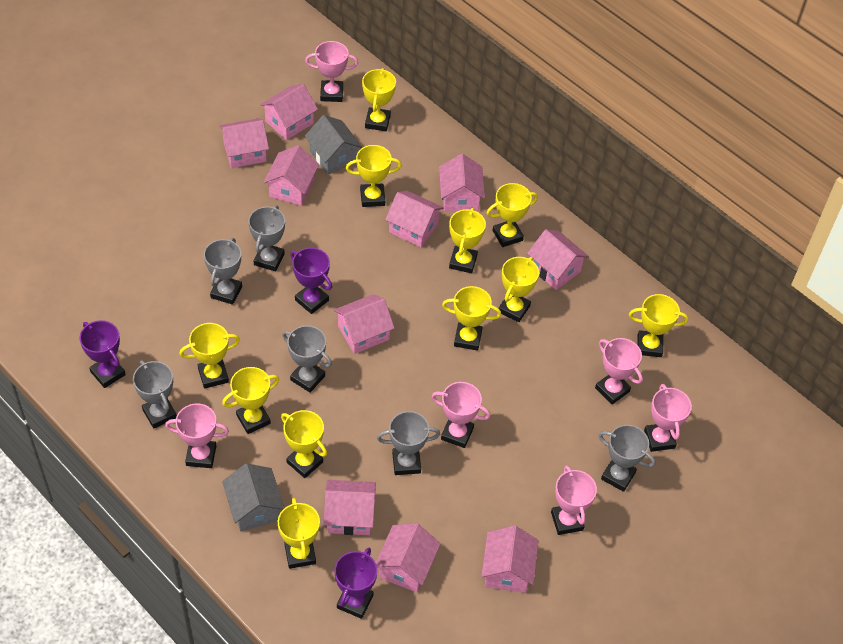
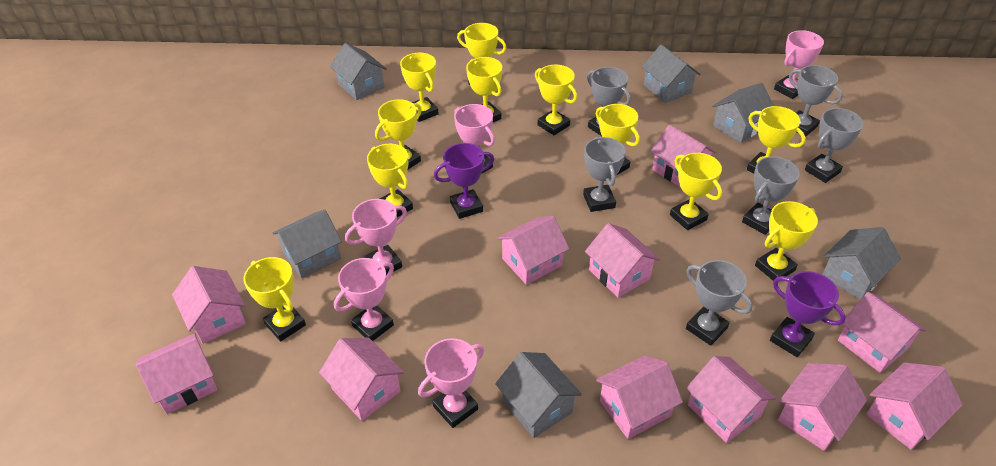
grey house: 2 -> 6
pink house: 10 -> 11
pink trophy: 6 -> 5
purple trophy: 3 -> 2

